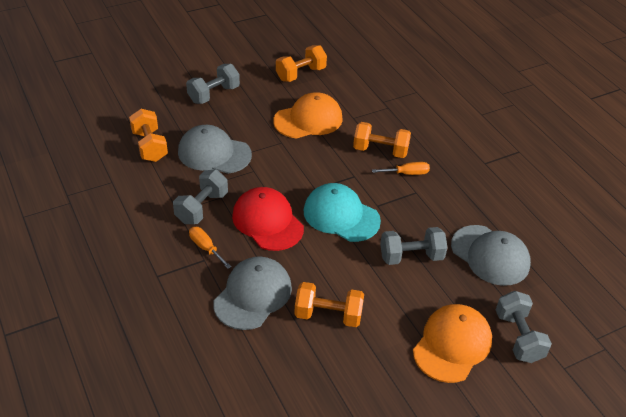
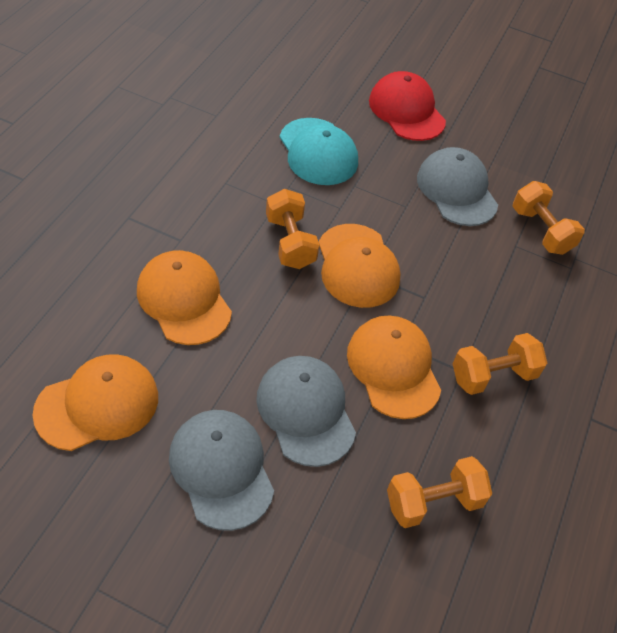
grey dumbbell: 4 -> 0
orange cap: 2 -> 4
orange screwdriver: 2 -> 0

